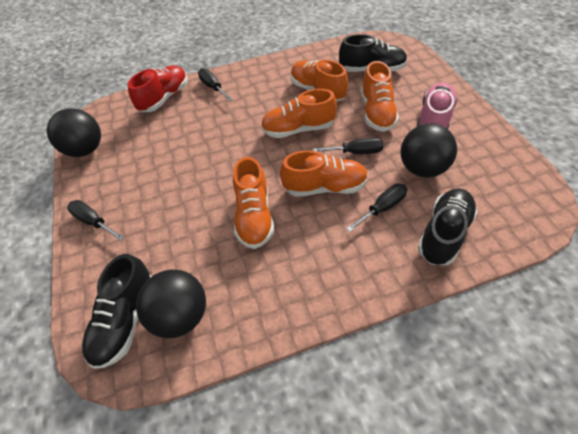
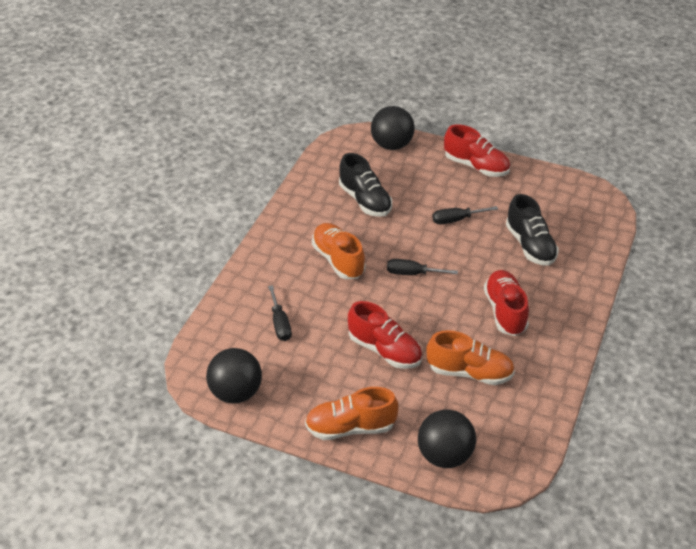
black screwdriver: 4 -> 3
black shoe: 3 -> 2
orange shoe: 5 -> 3
pink shoe: 1 -> 0
red shoe: 1 -> 3

